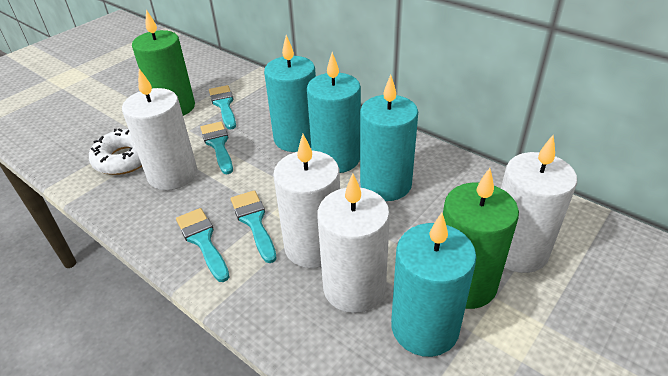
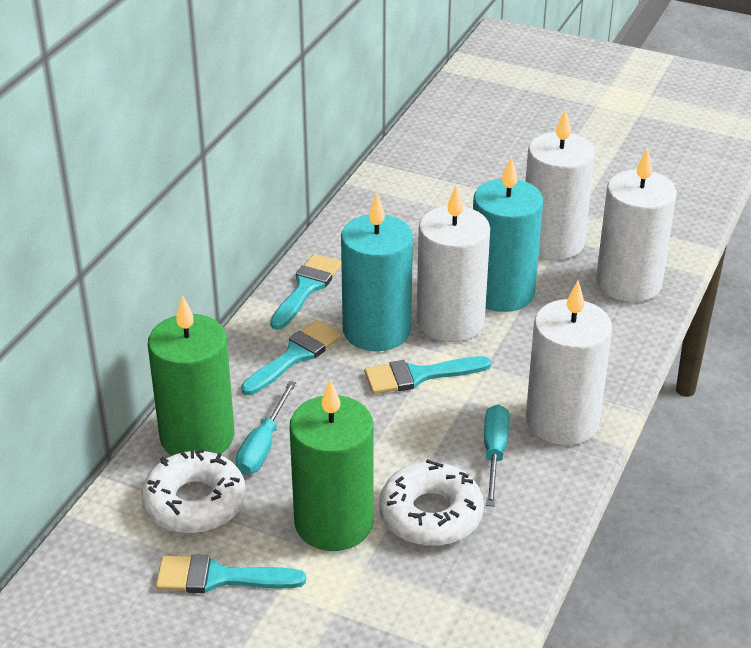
turquoise candle: 4 -> 2
turquoise screwdriver: 0 -> 2
white donut: 1 -> 2

